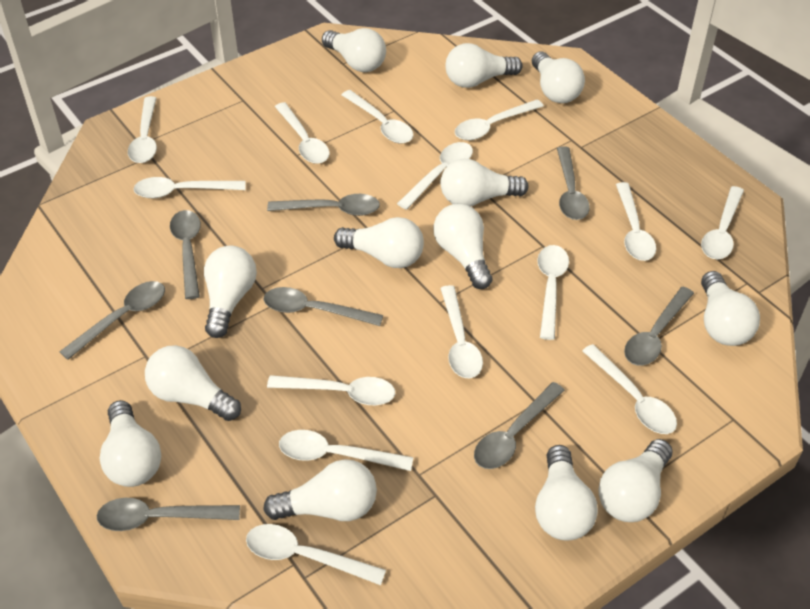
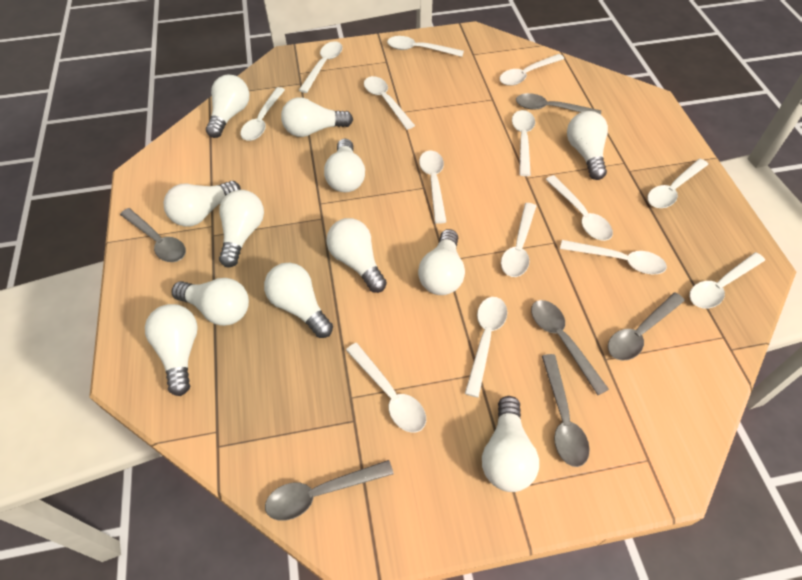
grey spoon: 8 -> 6
white light bulb: 13 -> 12

